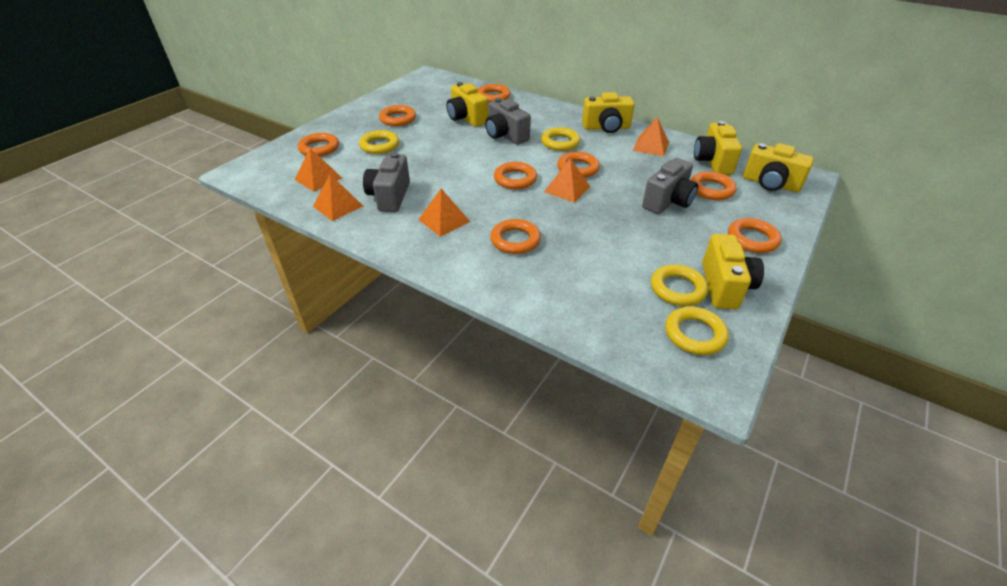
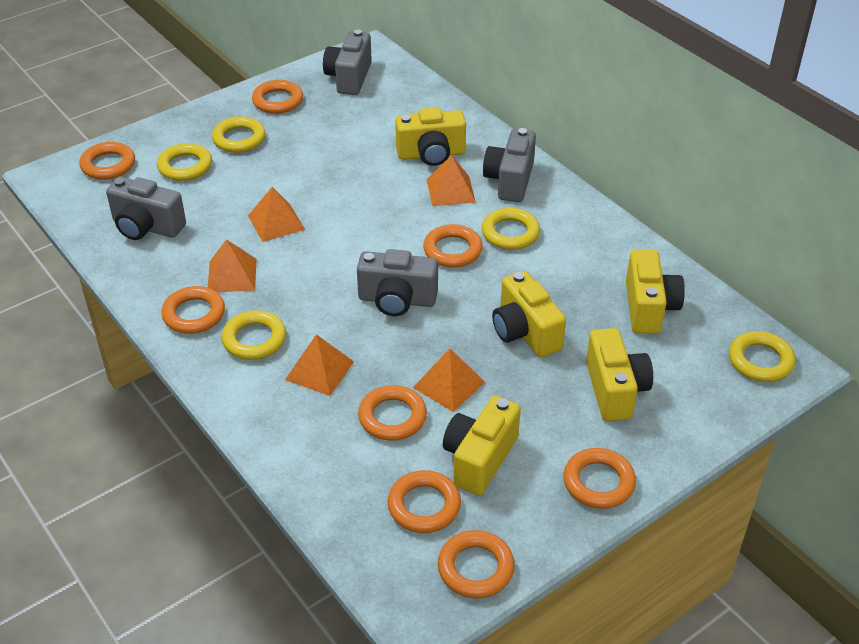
grey camera: 3 -> 4
yellow ring: 4 -> 5

